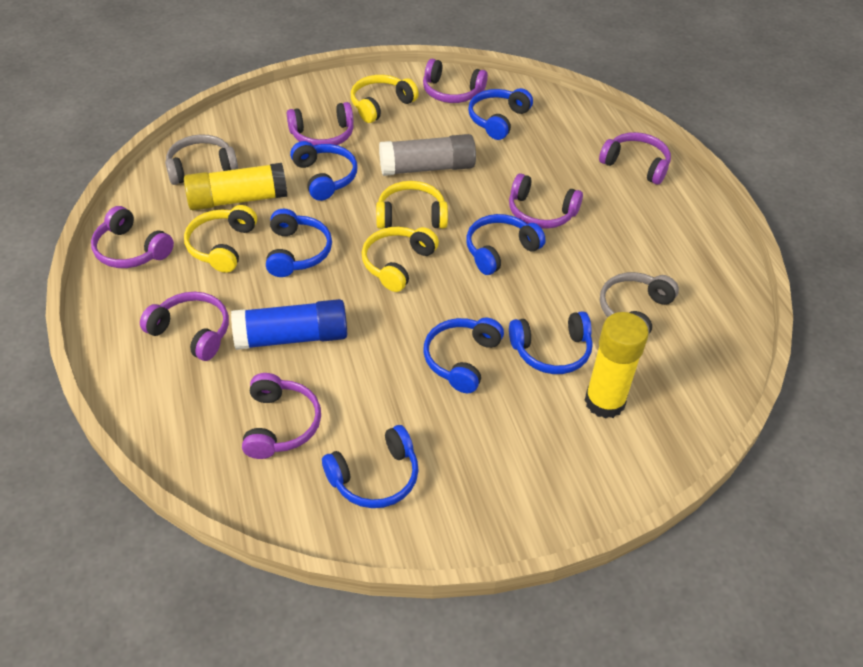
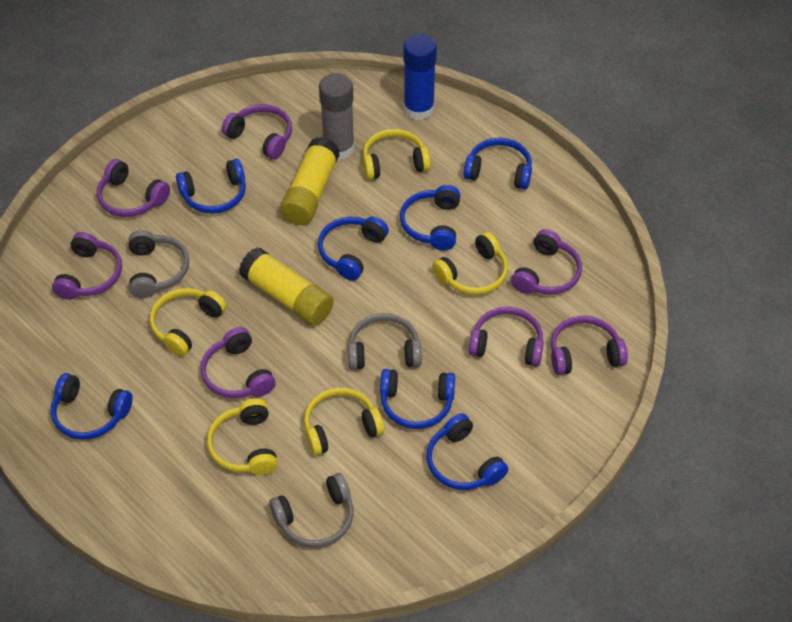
grey headphones: 2 -> 3
yellow headphones: 4 -> 5

